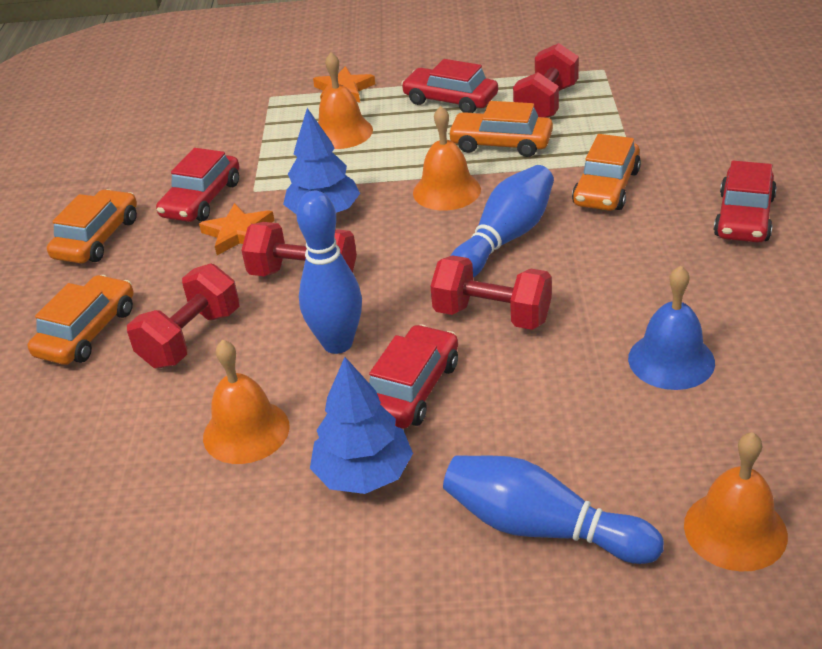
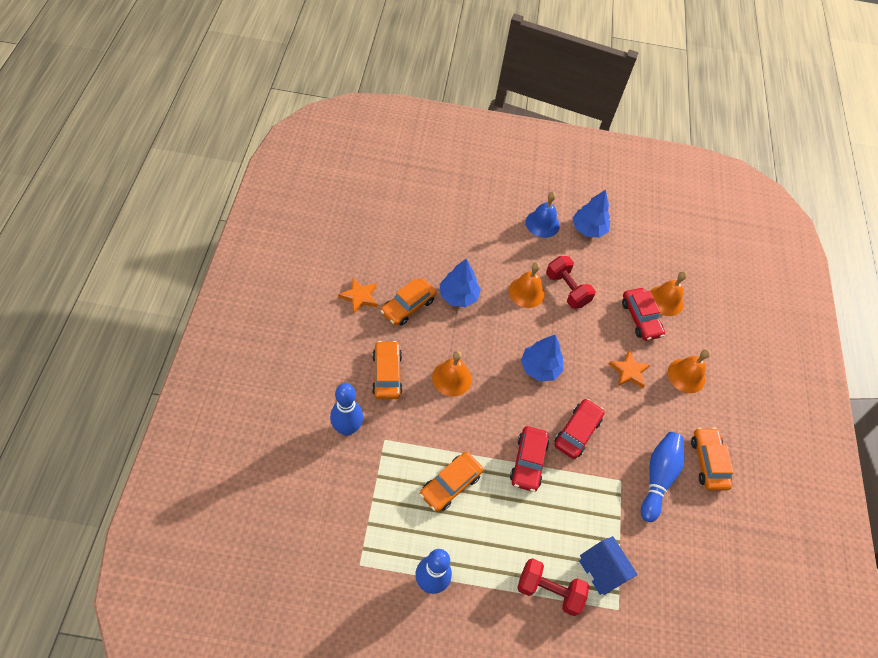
blue house: 0 -> 1
blue tree: 2 -> 3
red car: 4 -> 3
red dumbbell: 4 -> 2

